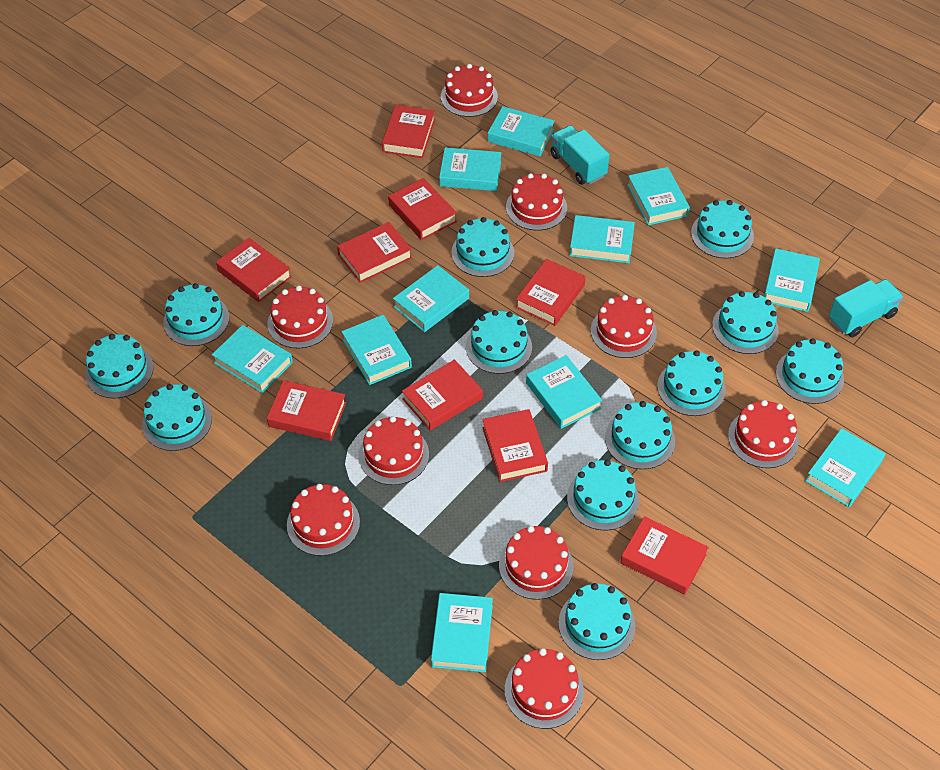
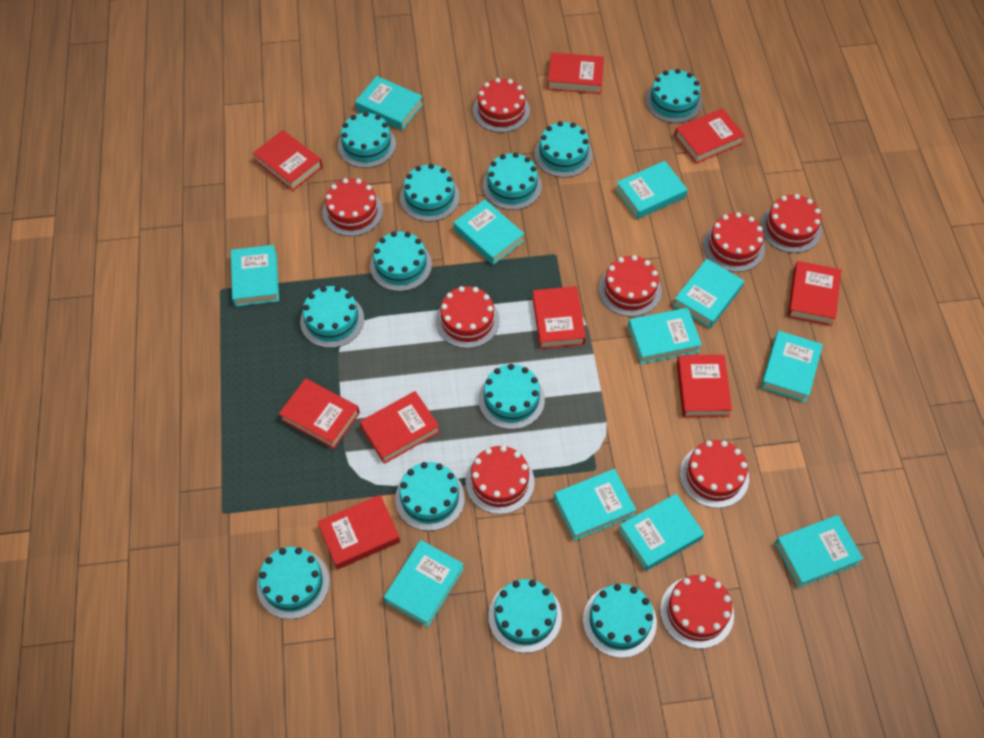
turquoise truck: 2 -> 0

